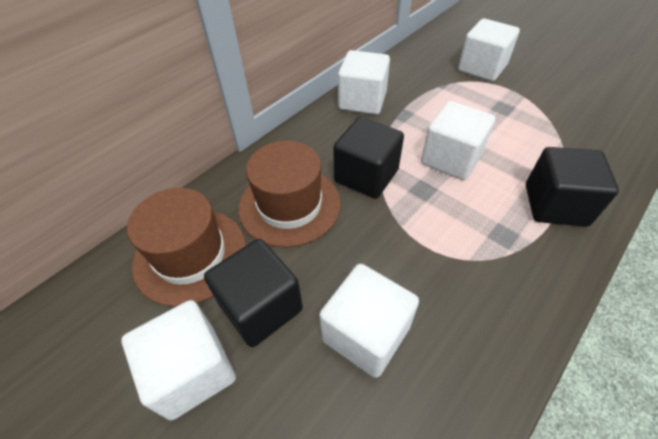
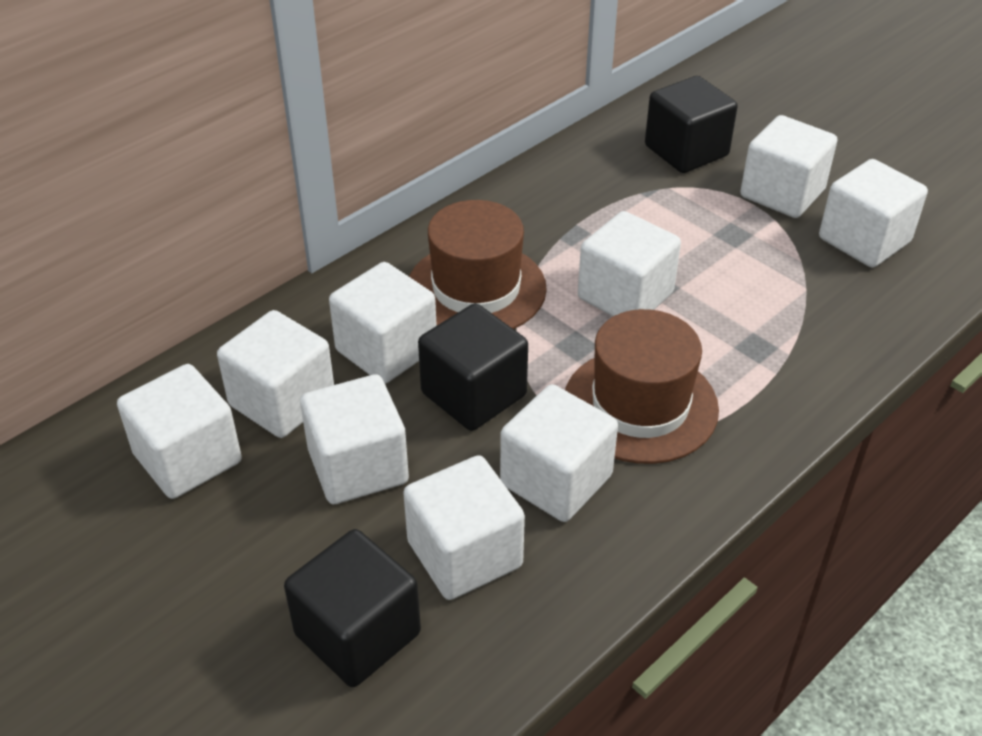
white cube: 5 -> 9

